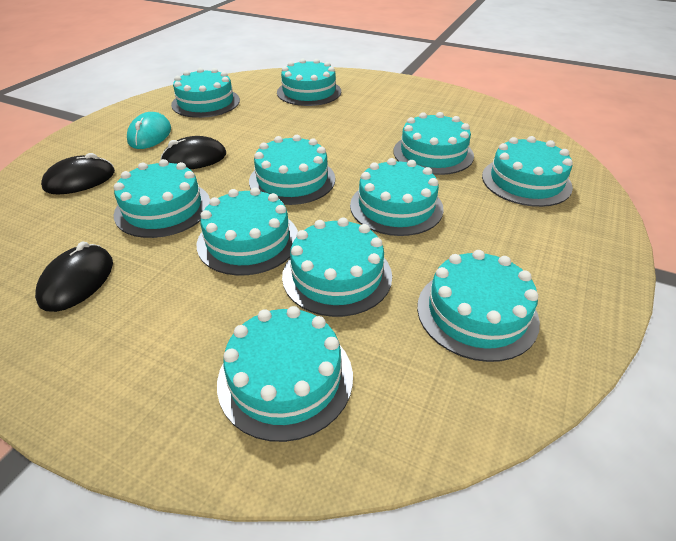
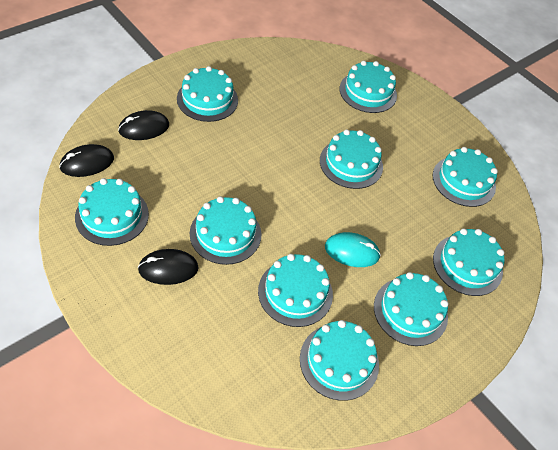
turquoise cake: 11 -> 10

